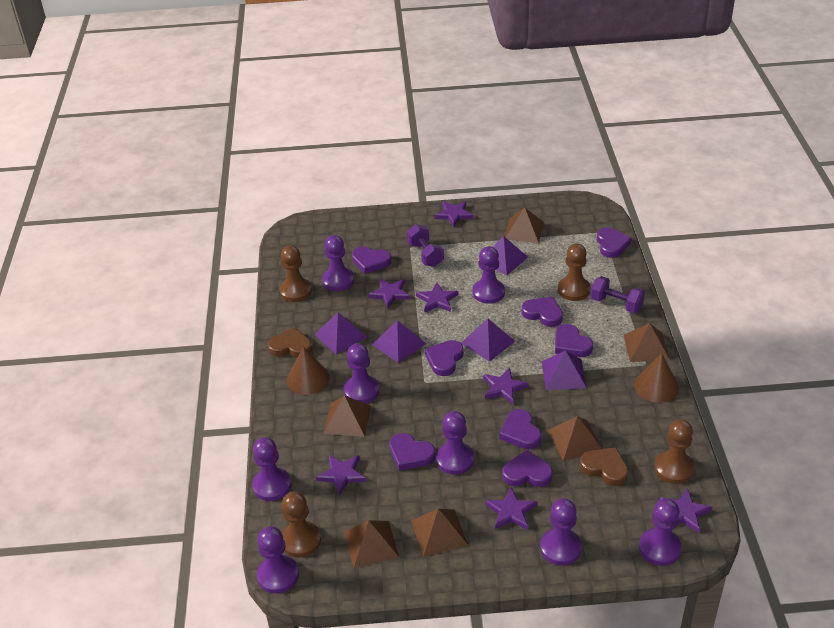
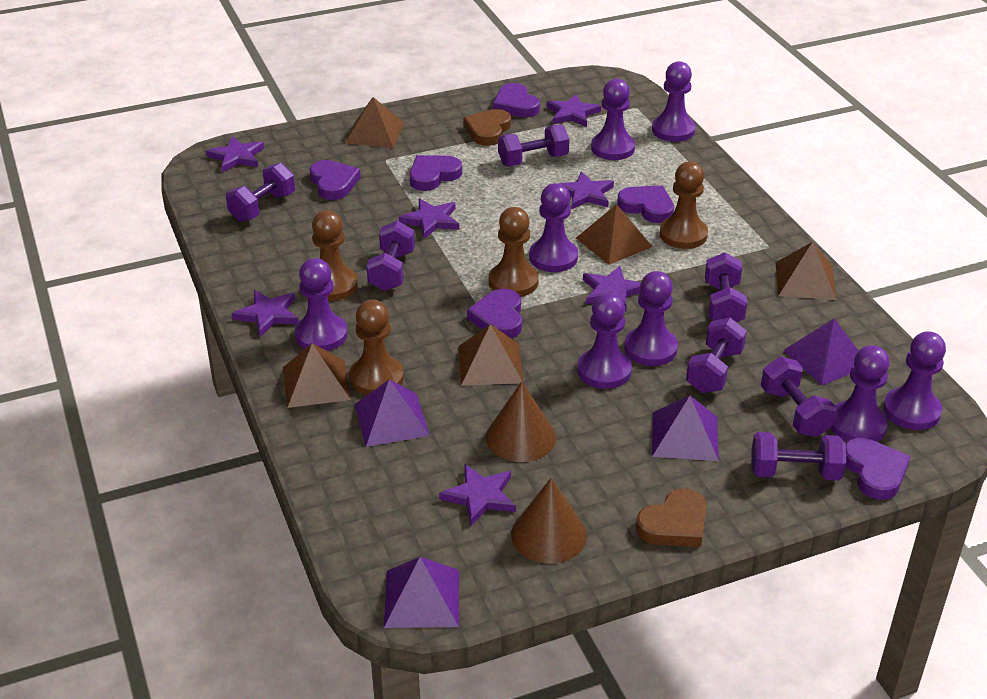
brown pyramid: 6 -> 5
purple dumbbell: 2 -> 7
purple heart: 8 -> 6
purple pyramid: 5 -> 4

